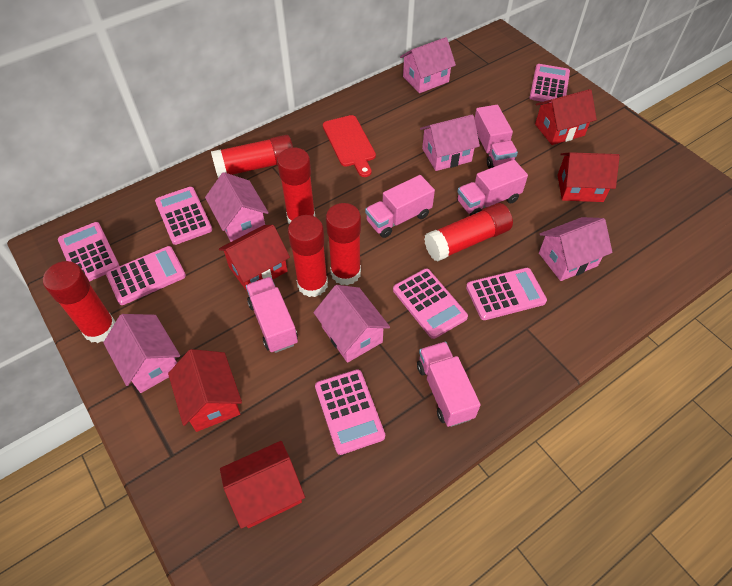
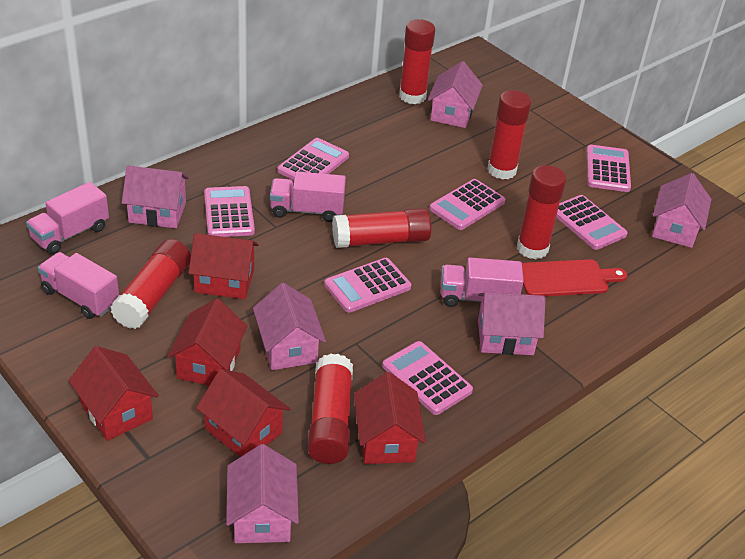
pink truck: 5 -> 4

